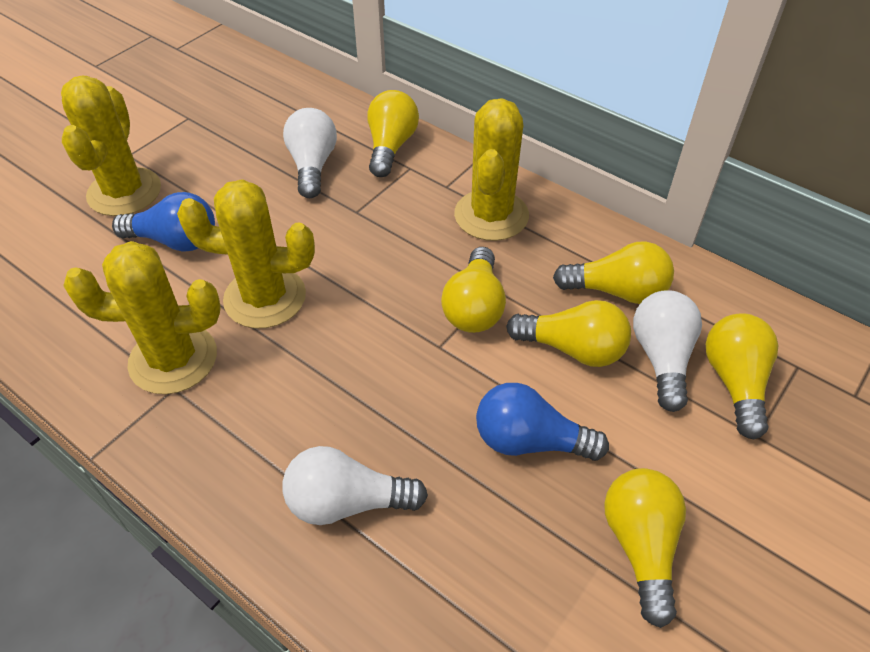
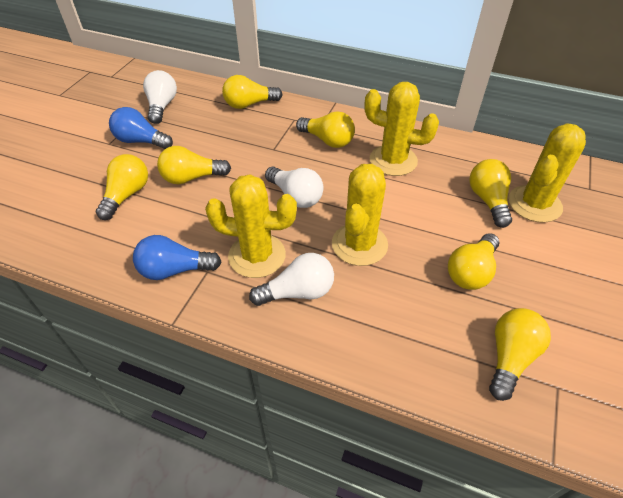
yellow light bulb: 6 -> 7

